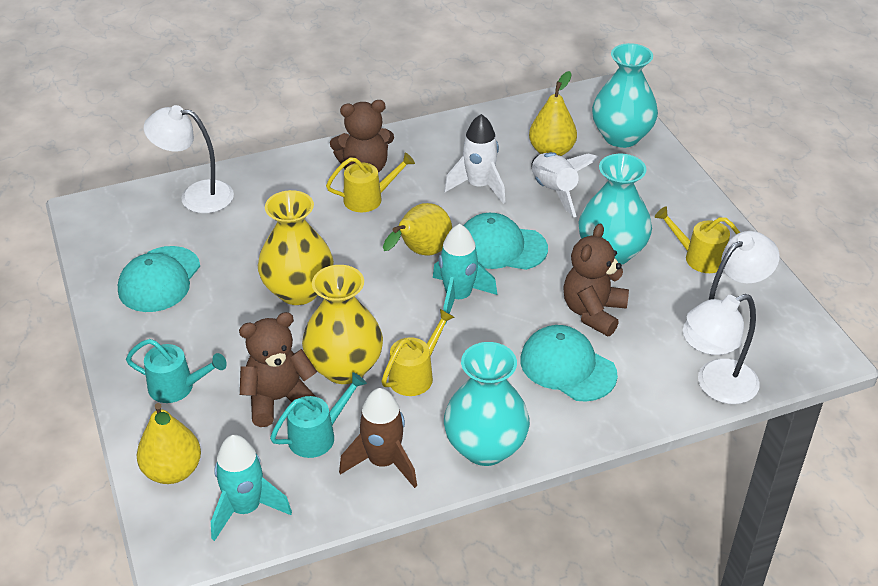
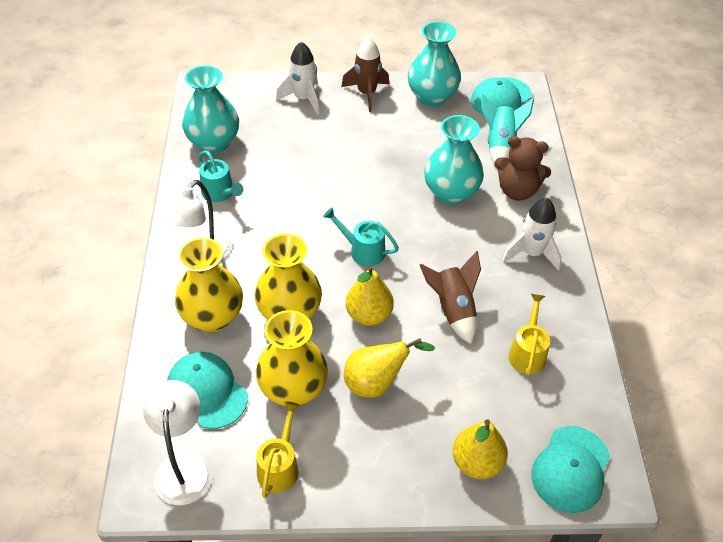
brown rocket: 1 -> 2
brown teddy bear: 3 -> 1
turquoise rocket: 2 -> 1
white lamp: 3 -> 2
yellow vase: 2 -> 3
yellow watering can: 3 -> 2

